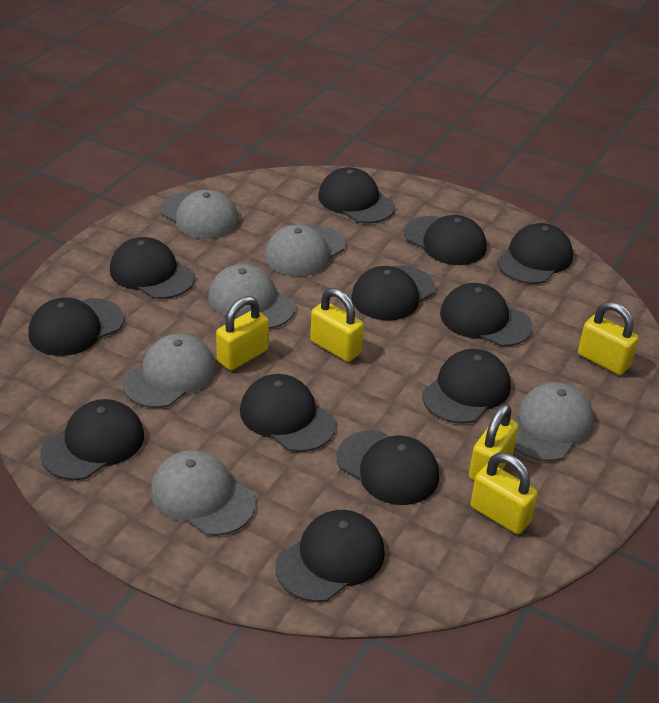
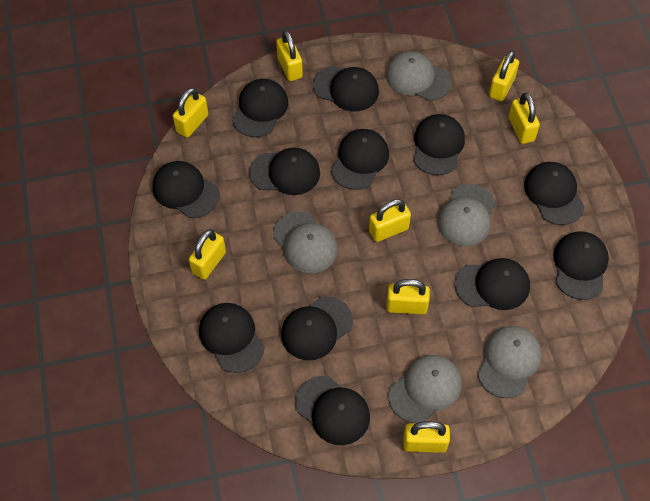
grey cap: 6 -> 5
yellow padlock: 5 -> 8

